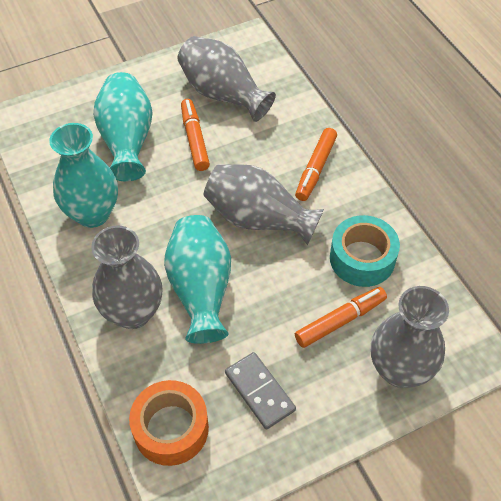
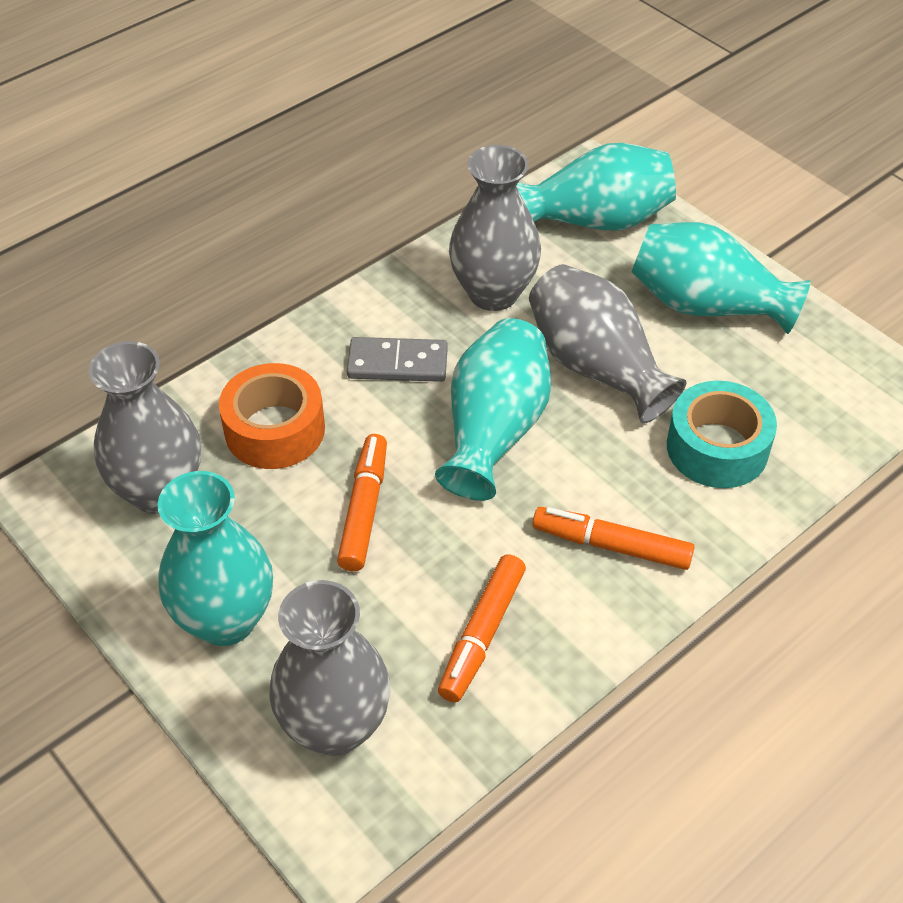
turquoise vase: 3 -> 4

